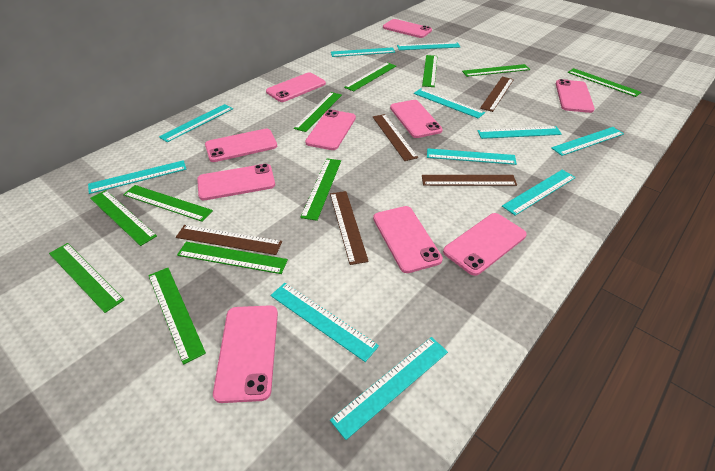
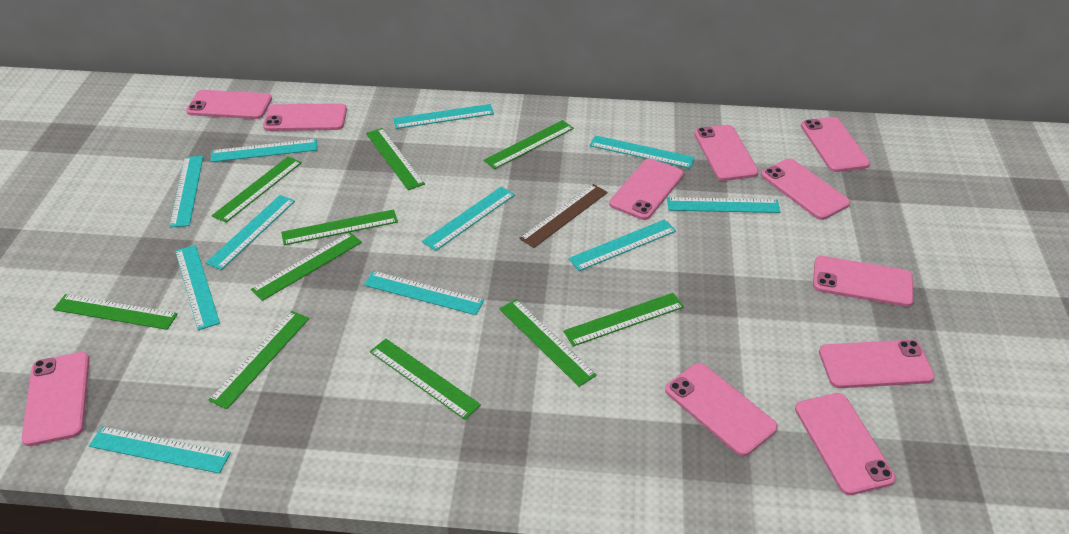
brown ruler: 5 -> 1
green ruler: 11 -> 10
pink phone: 10 -> 11

